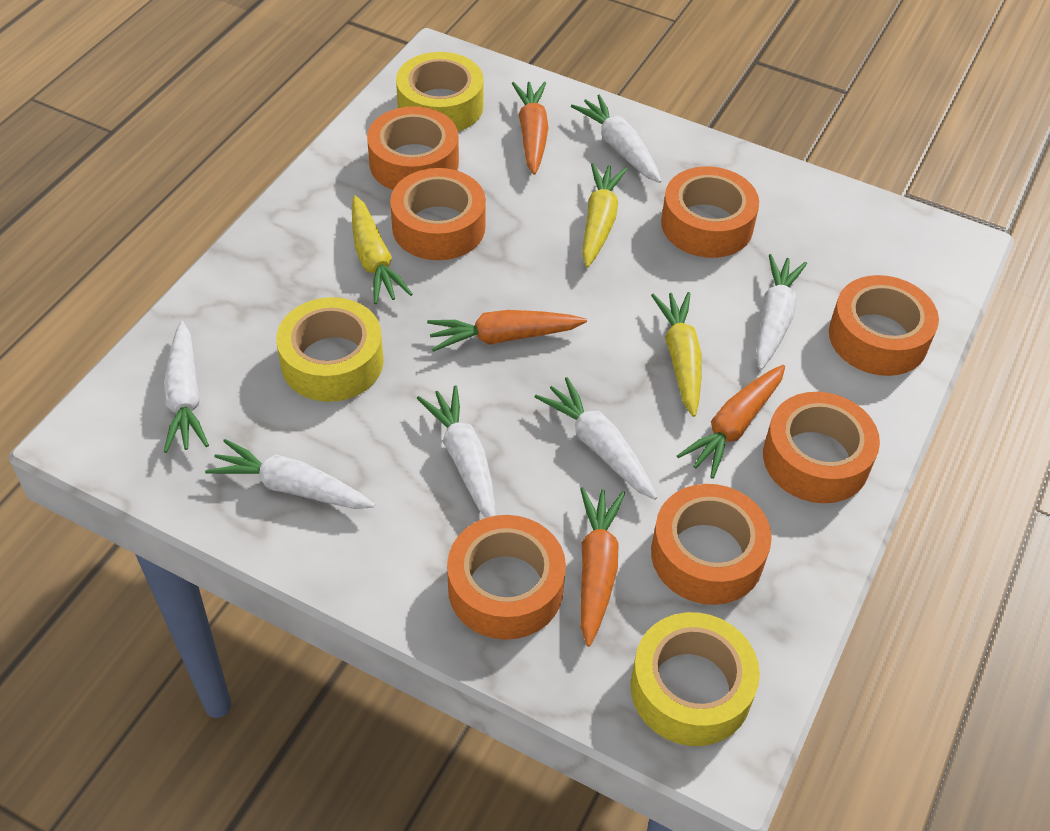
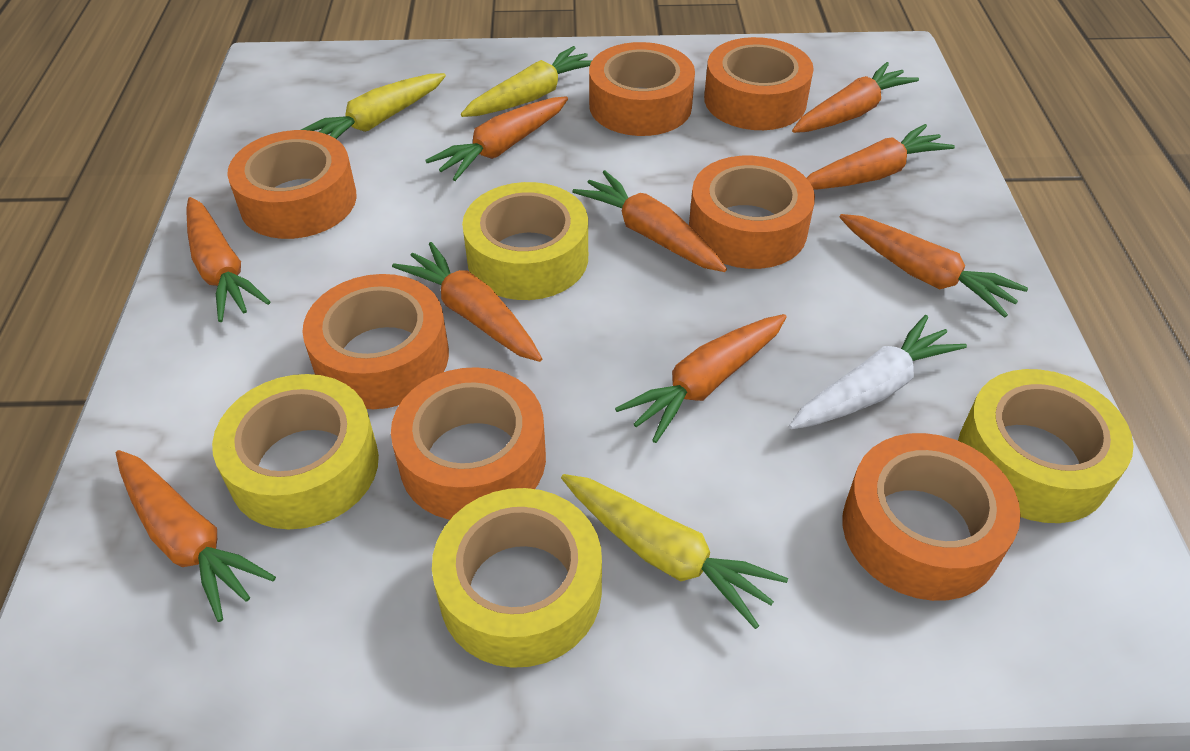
orange carrot: 4 -> 9
white carrot: 6 -> 1
yellow tape: 3 -> 4

